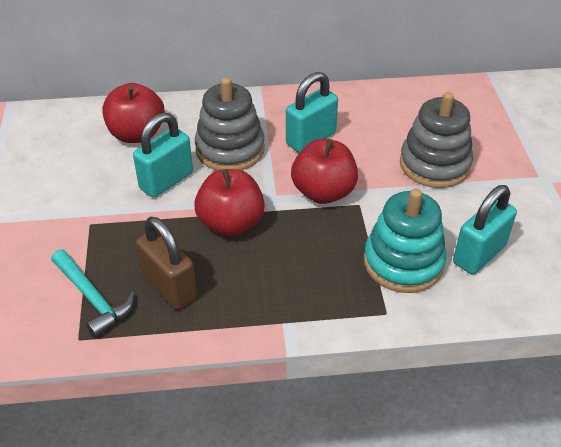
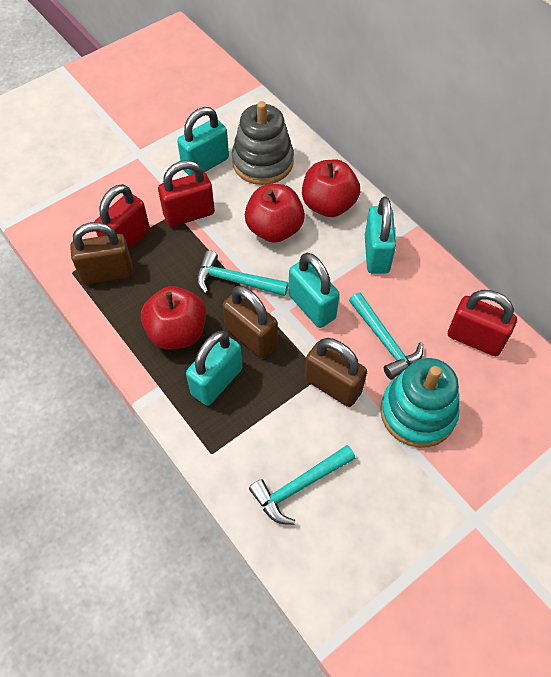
brown padlock: 1 -> 3
grey stacking toy: 2 -> 1
red padlock: 0 -> 3
turquoise hammer: 1 -> 3
turquoise padlock: 3 -> 4

